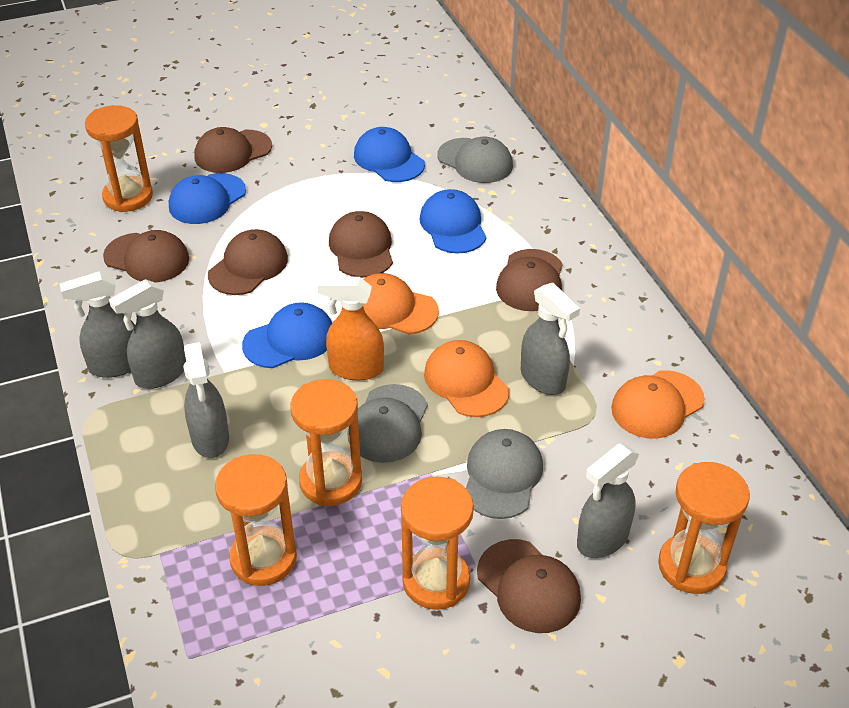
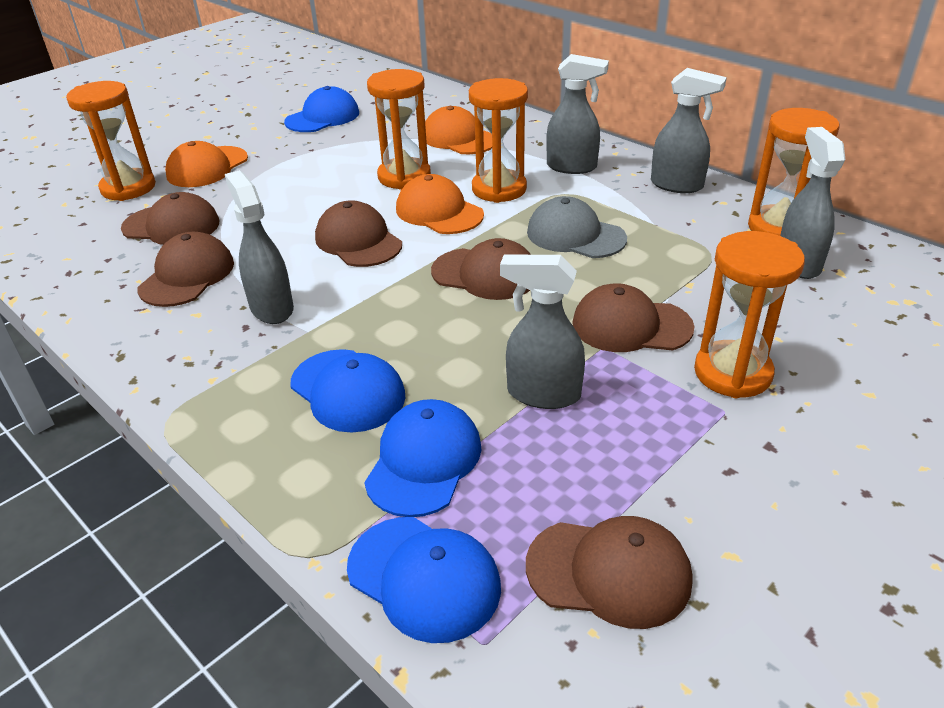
grey cap: 3 -> 1
orange spray bottle: 1 -> 0

